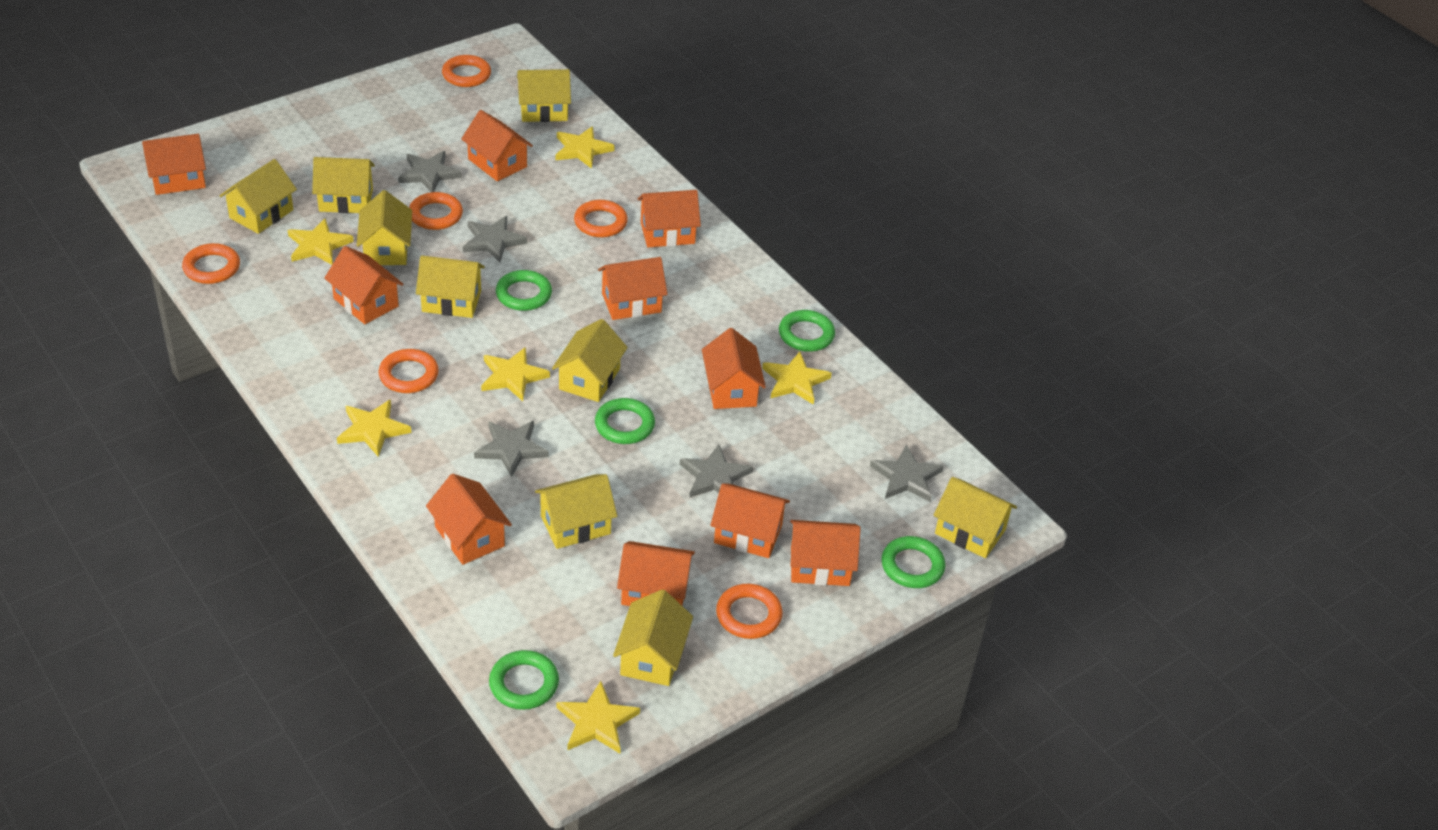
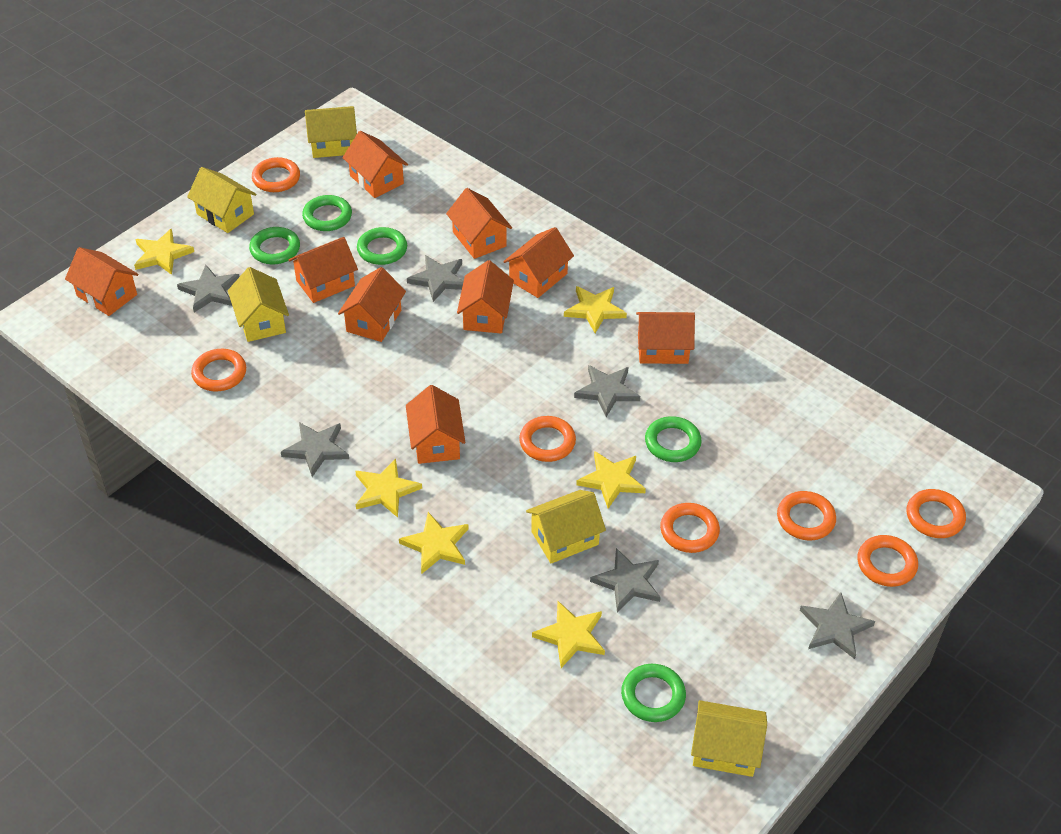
grey star: 5 -> 6
orange house: 10 -> 9
orange ring: 6 -> 7
yellow house: 9 -> 5

